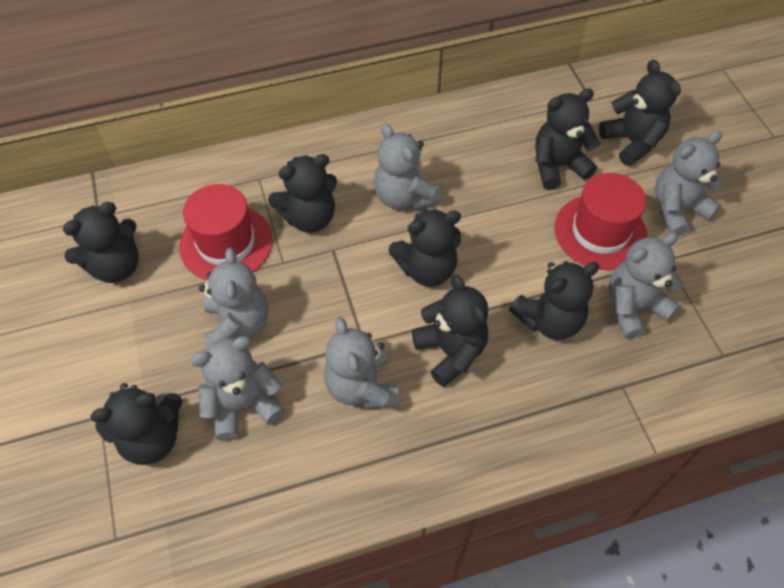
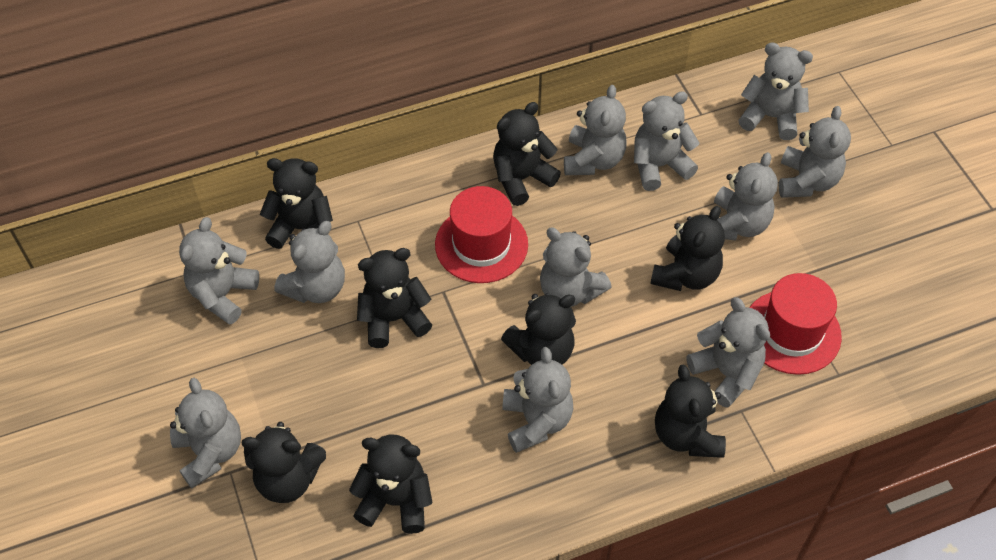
grey teddy bear: 6 -> 11

